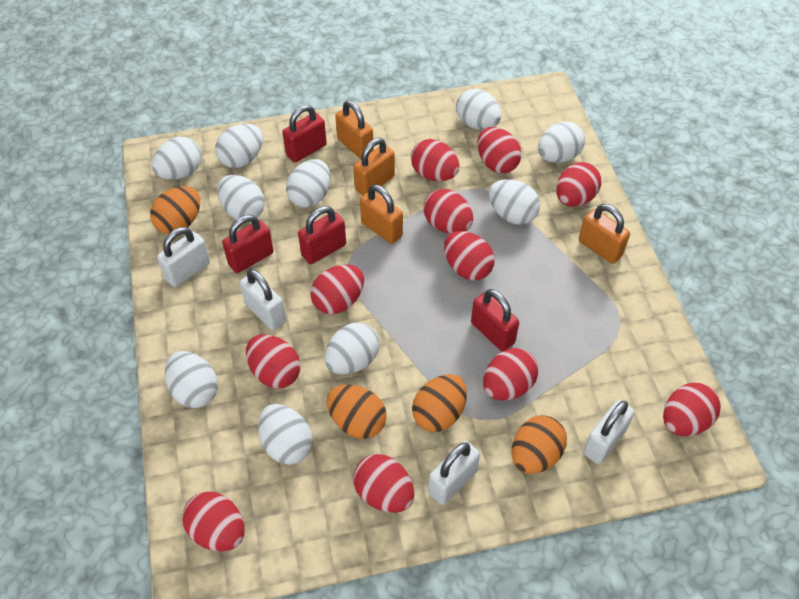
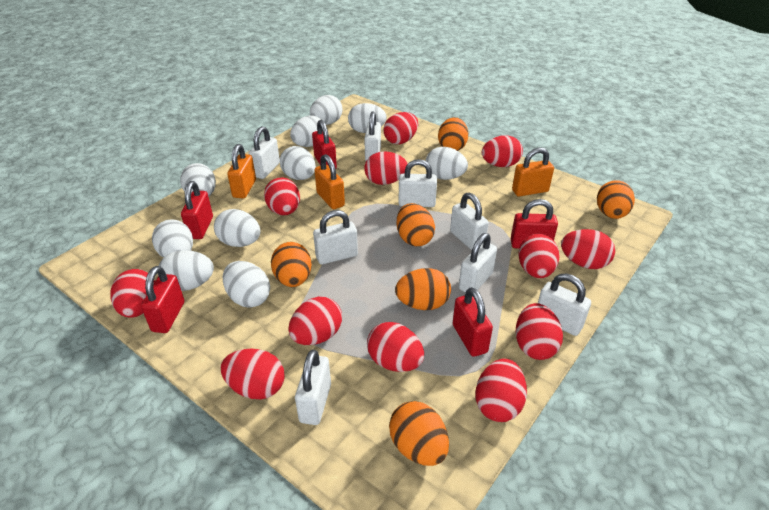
orange egg: 4 -> 6
orange padlock: 4 -> 3
red egg: 11 -> 12
red padlock: 4 -> 5
white padlock: 4 -> 8

